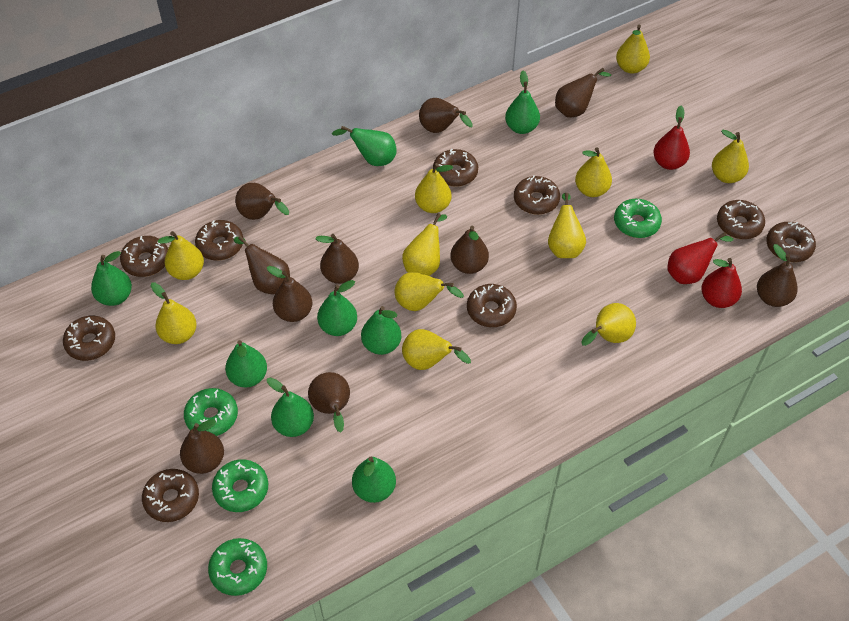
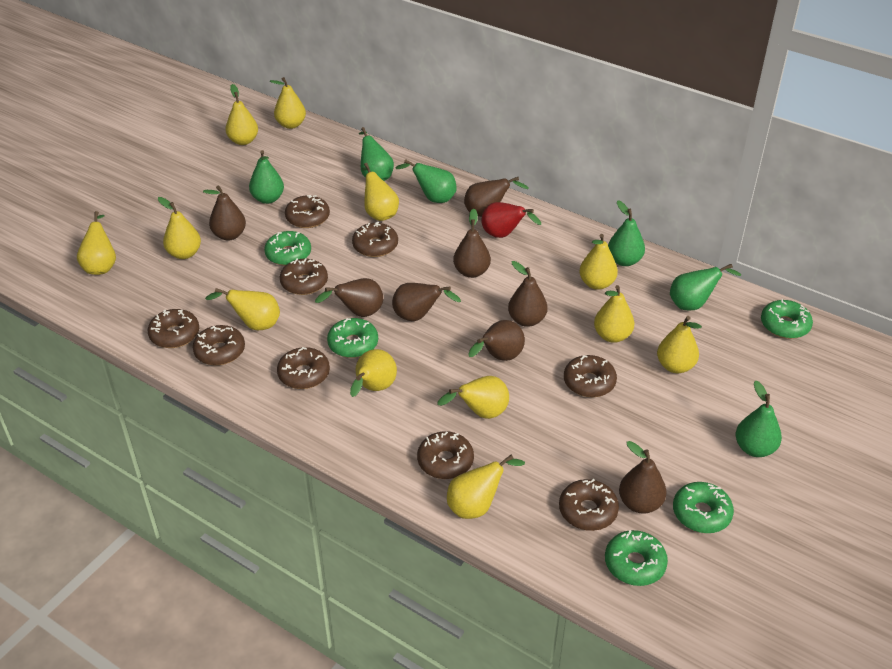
brown pear: 10 -> 8
green donut: 4 -> 5
green pear: 8 -> 6
red pear: 3 -> 1
yellow pear: 11 -> 12

